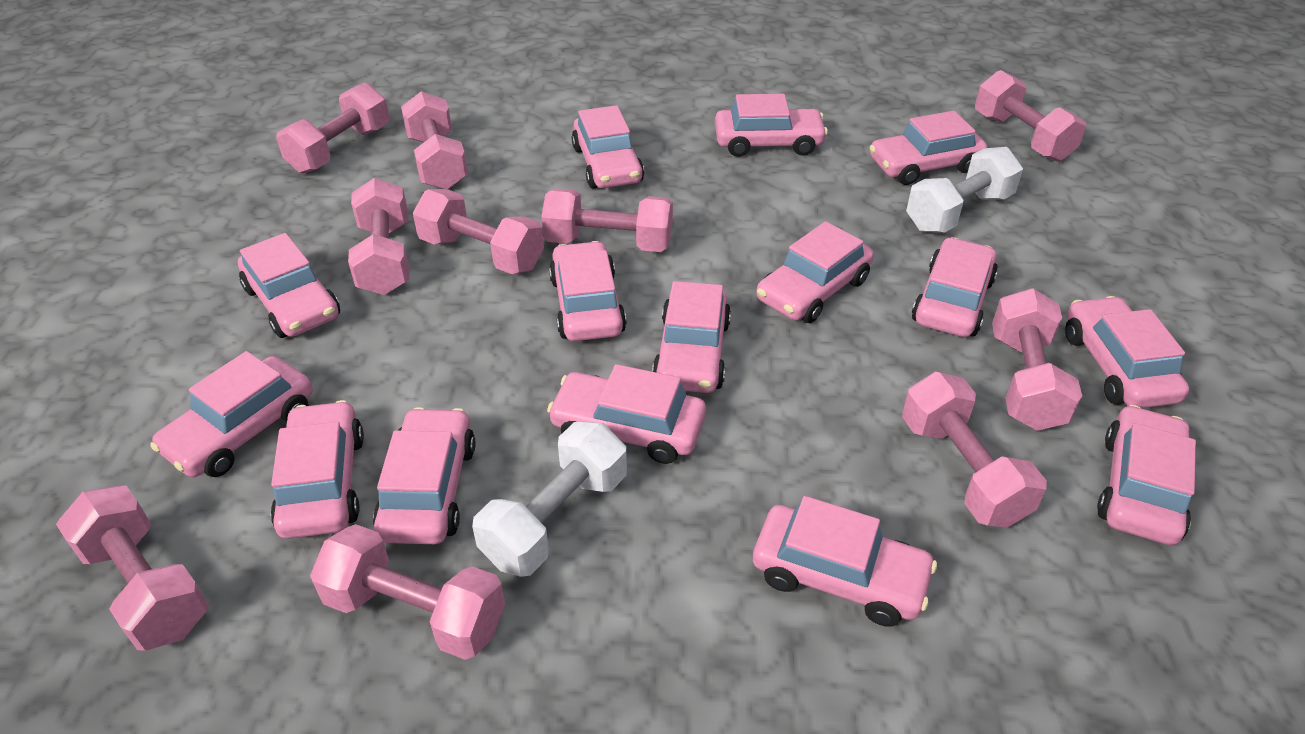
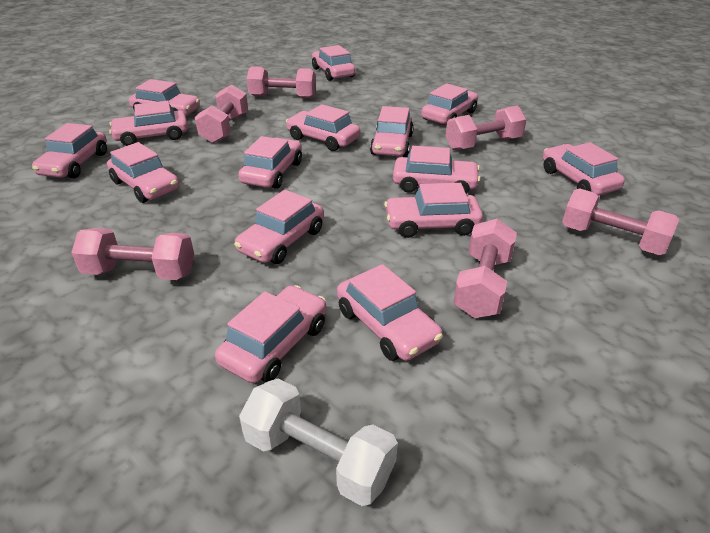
pink dumbbell: 10 -> 6
white dumbbell: 2 -> 1

